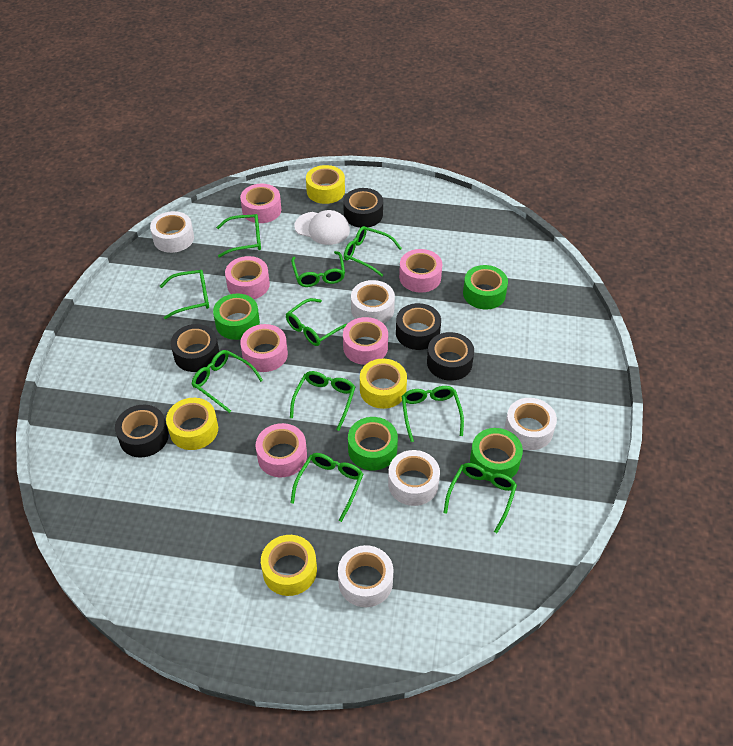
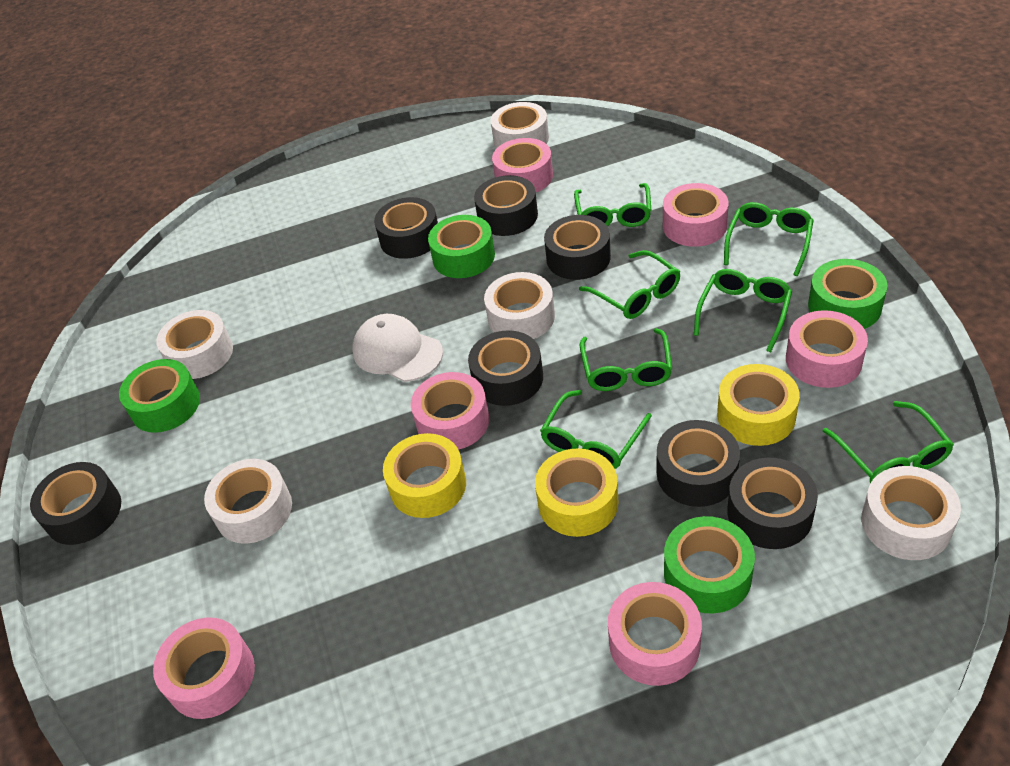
black tape: 5 -> 7
green glasses: 10 -> 7
yellow tape: 4 -> 3

